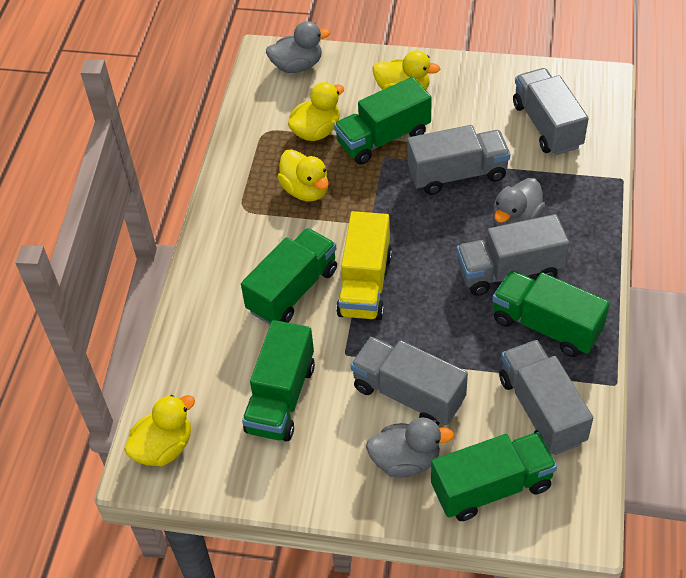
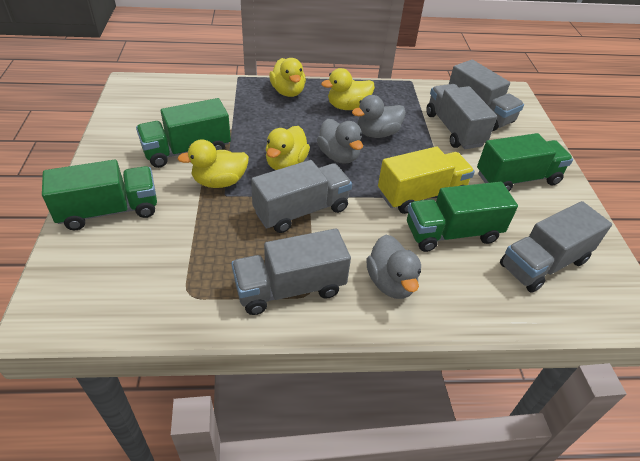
green truck: 5 -> 4

